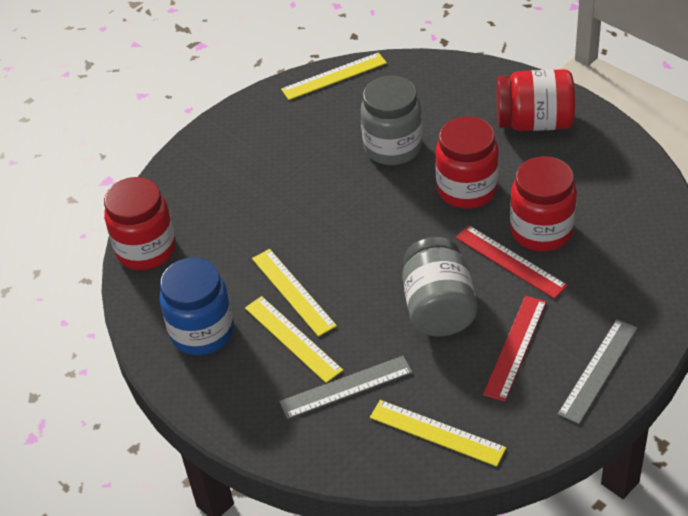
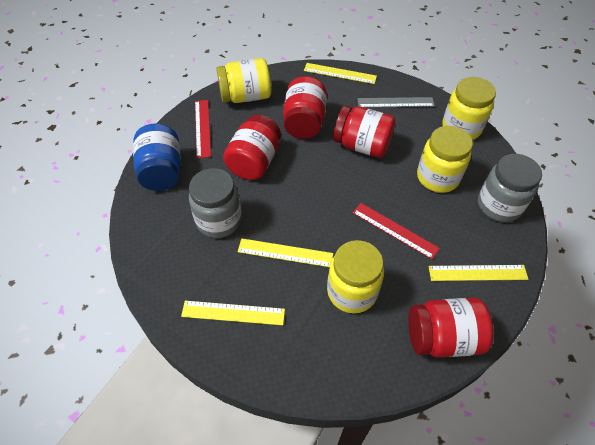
grey ruler: 2 -> 1
yellow jar: 0 -> 4

